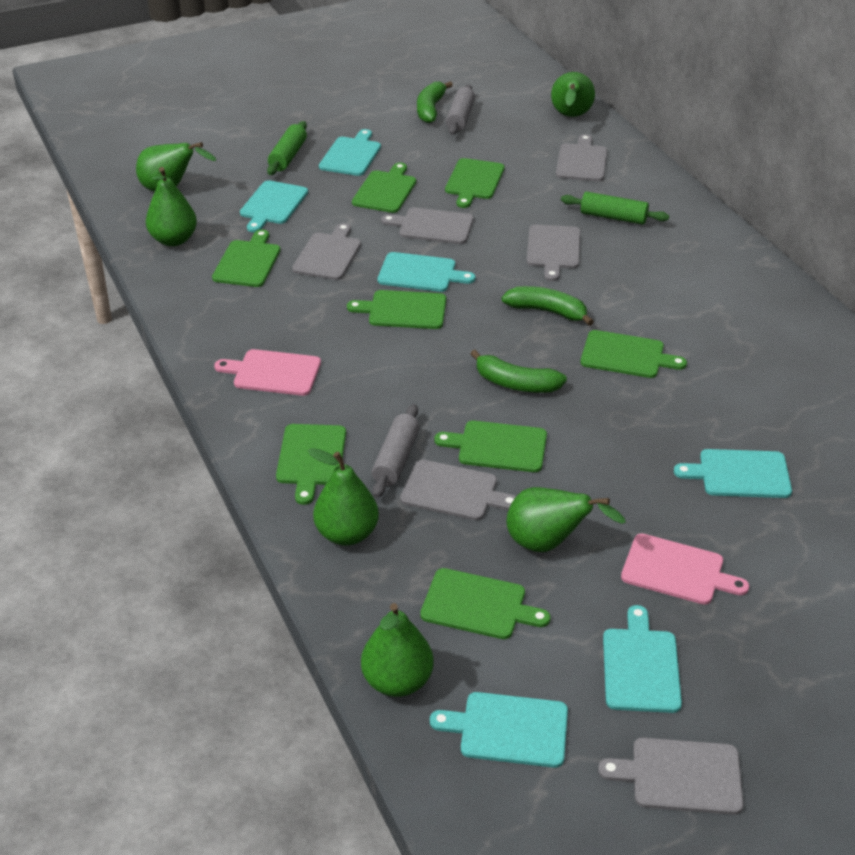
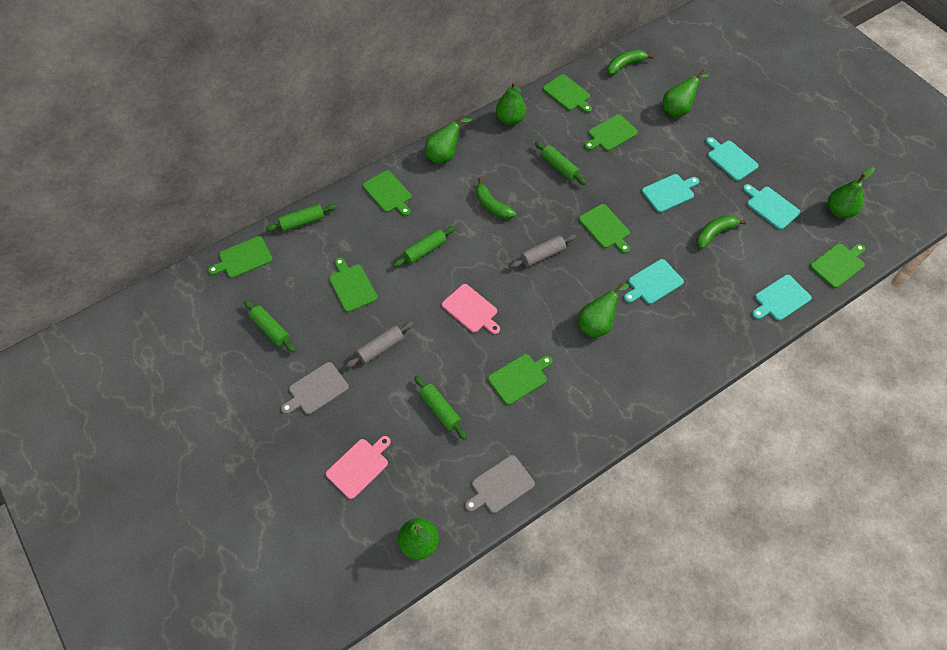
green rolling pin: 2 -> 5
grey cutting board: 6 -> 2
turquoise cutting board: 6 -> 5

